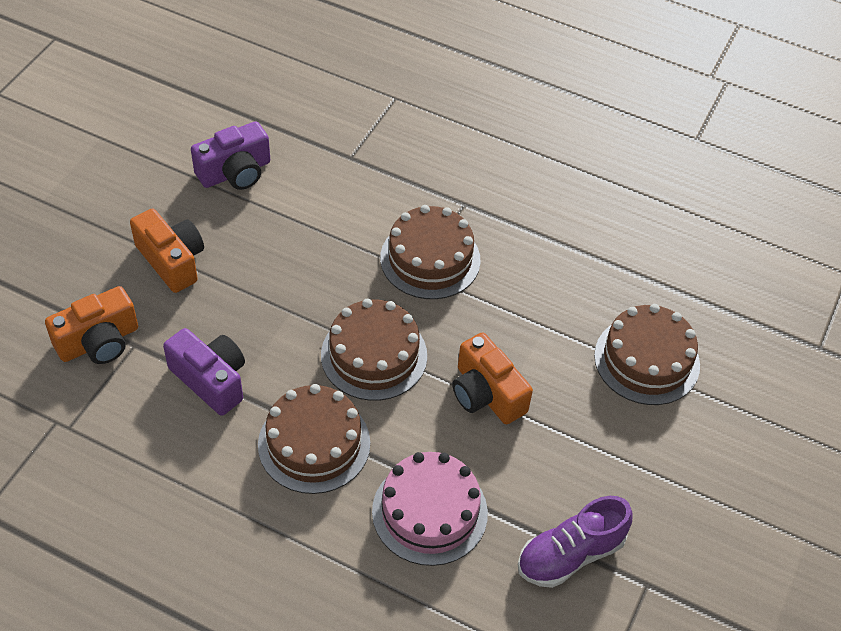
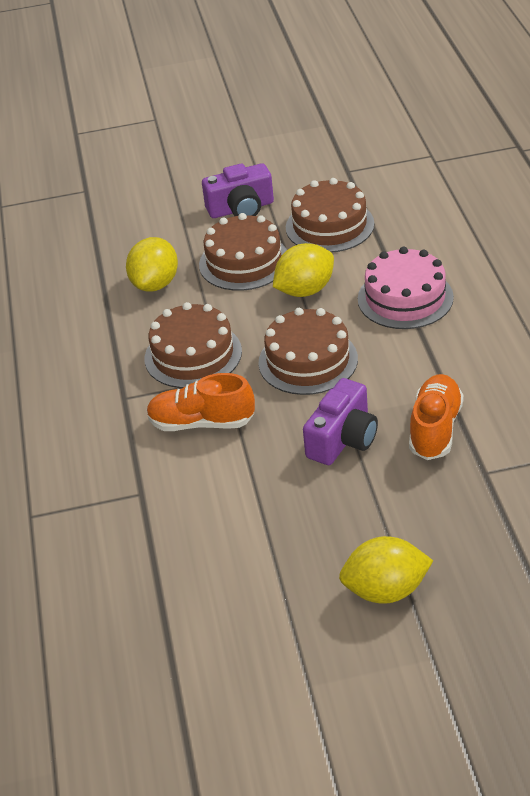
orange camera: 3 -> 0
orange shoe: 0 -> 2
purple shoe: 1 -> 0
yellow lemon: 0 -> 3

